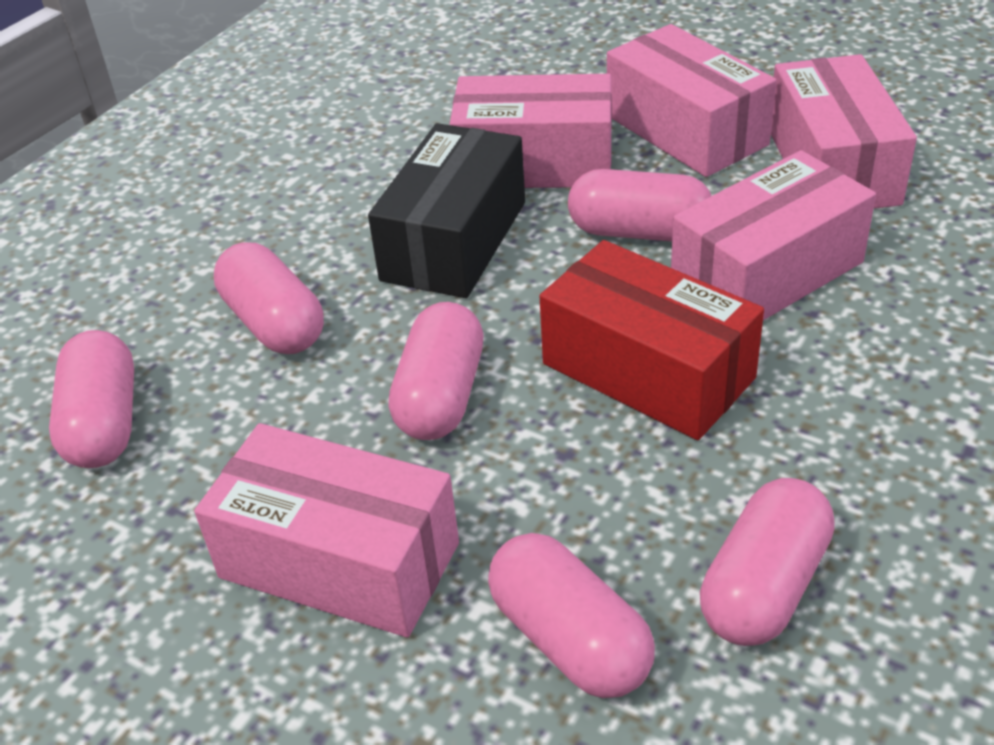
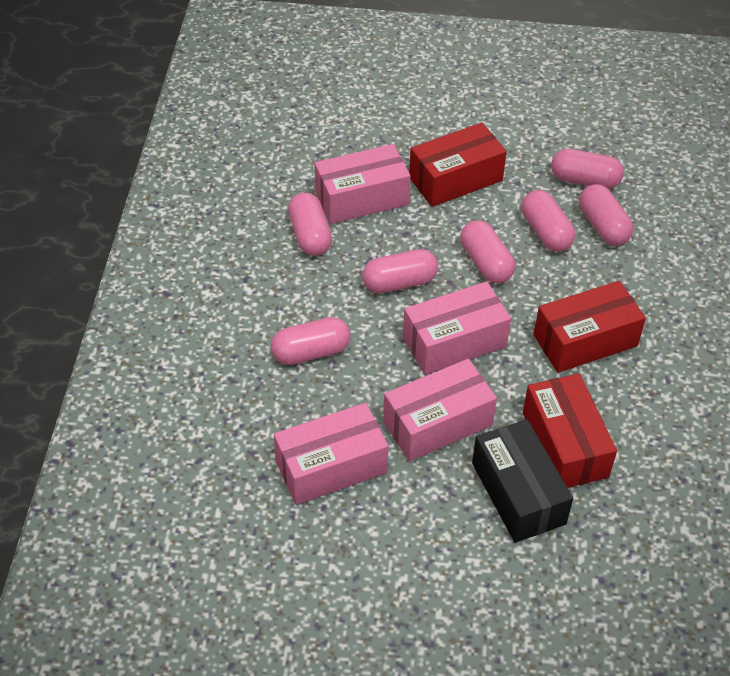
pink box: 5 -> 4
pink capsule: 6 -> 7
red box: 1 -> 3

